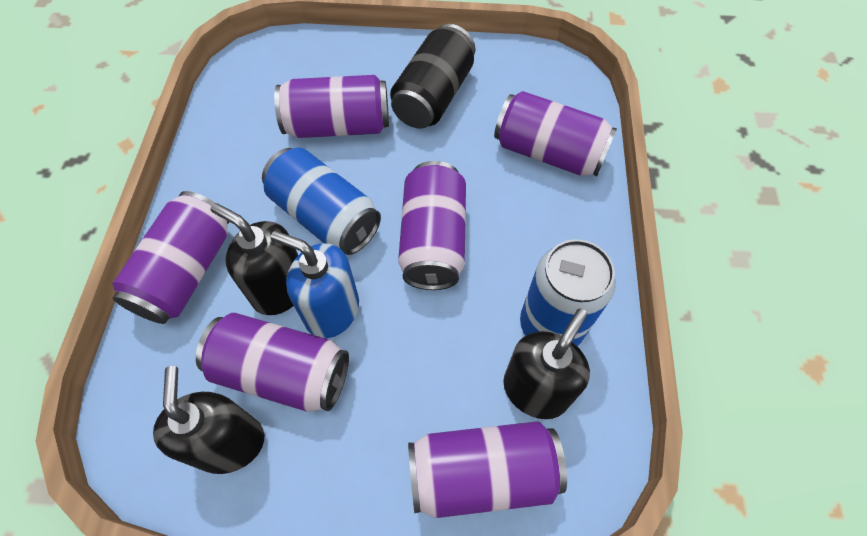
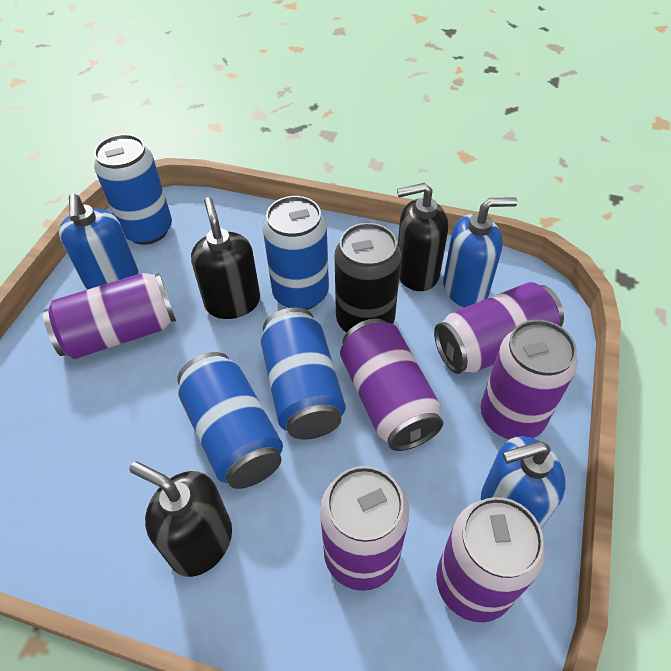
blue can: 2 -> 4
blue soap dispenser: 1 -> 3

